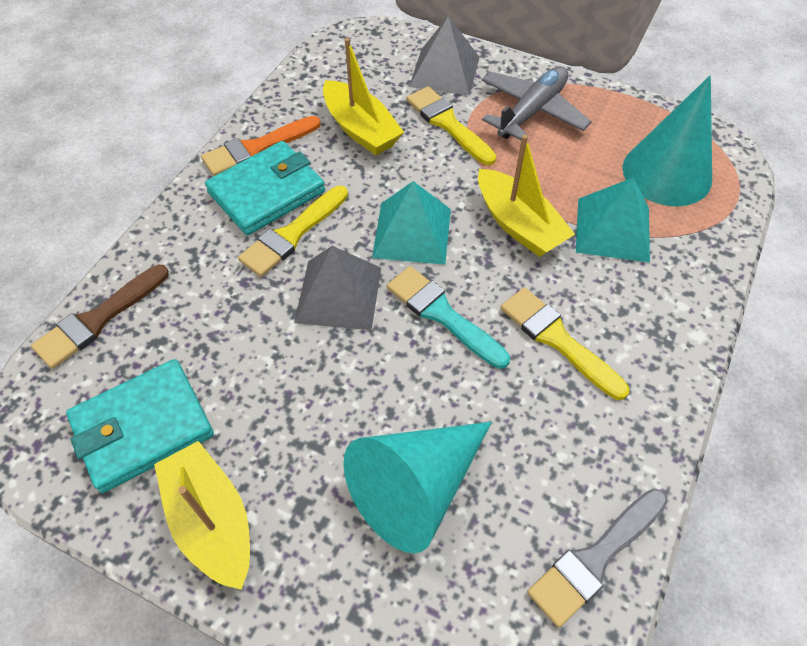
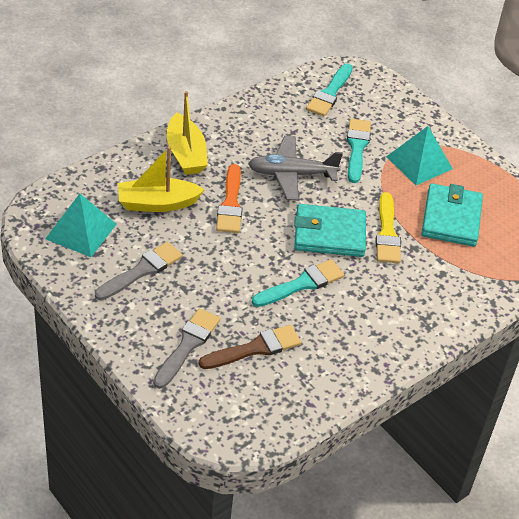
grey brush: 1 -> 2
grey pyramid: 2 -> 0
turquoise brush: 1 -> 3
turquoise cone: 2 -> 0
yellow boat: 3 -> 2
yellow brush: 3 -> 1

